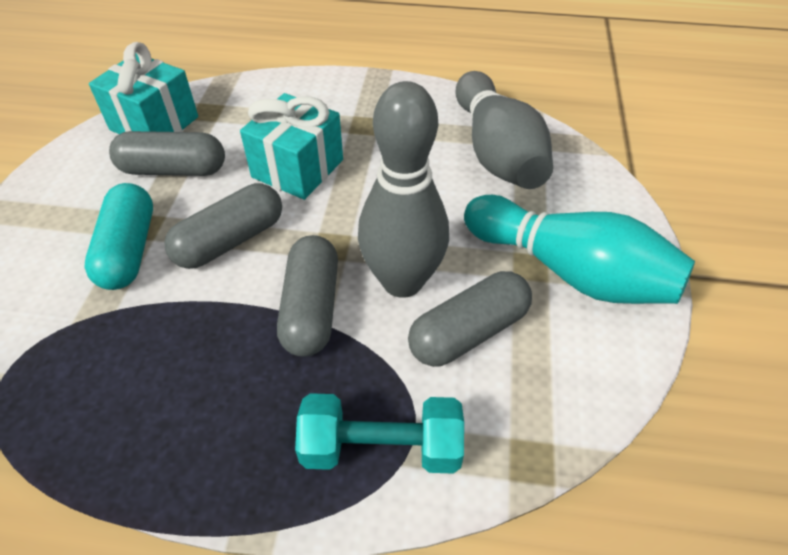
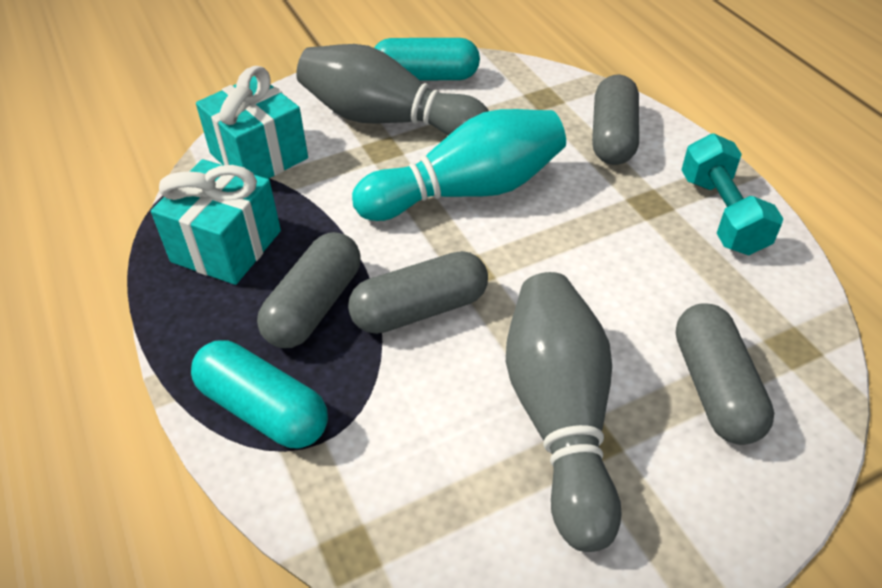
turquoise capsule: 1 -> 2

